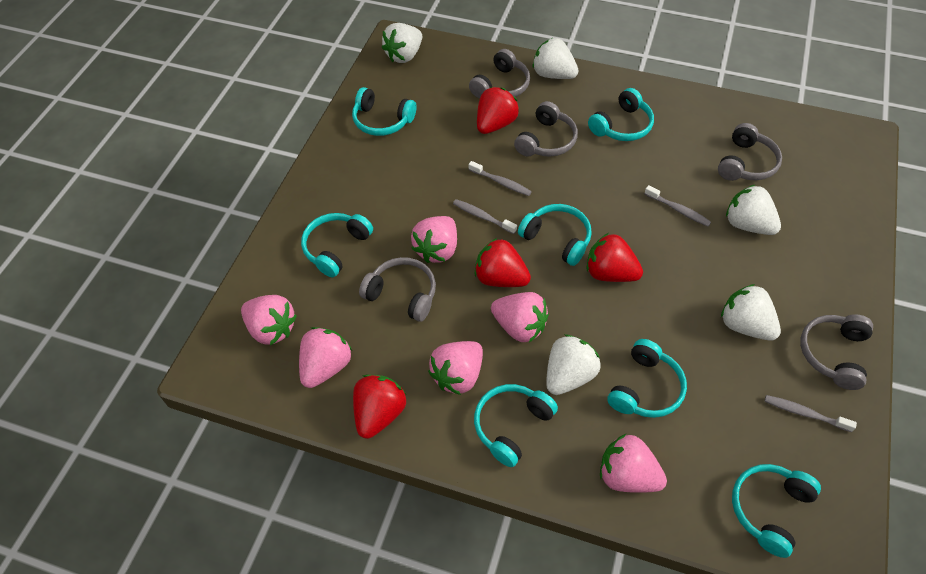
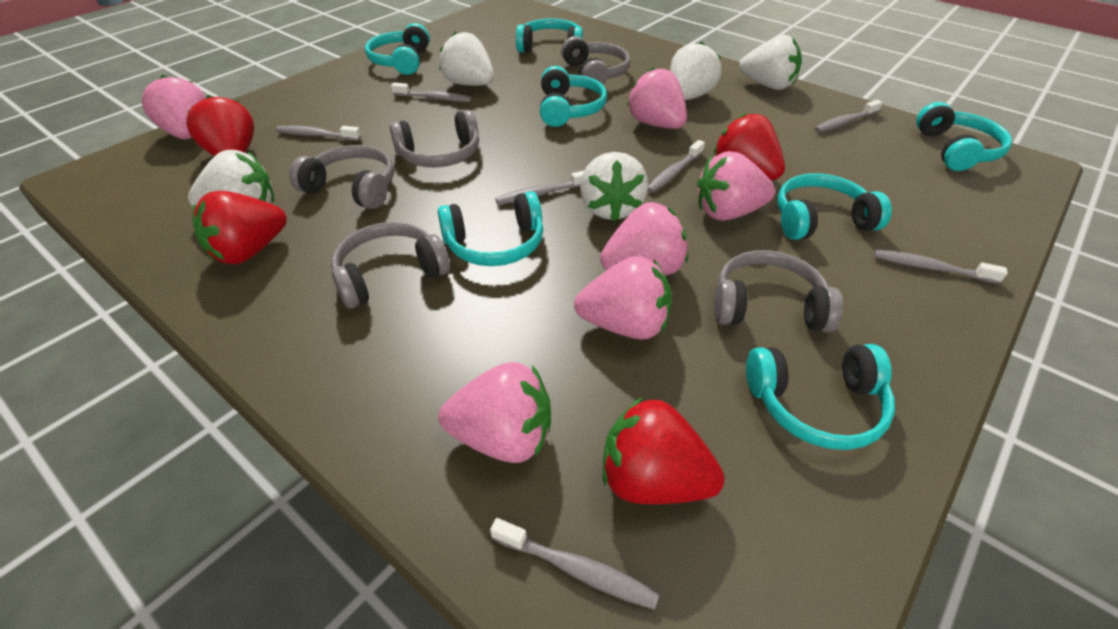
grey toothbrush: 4 -> 7

